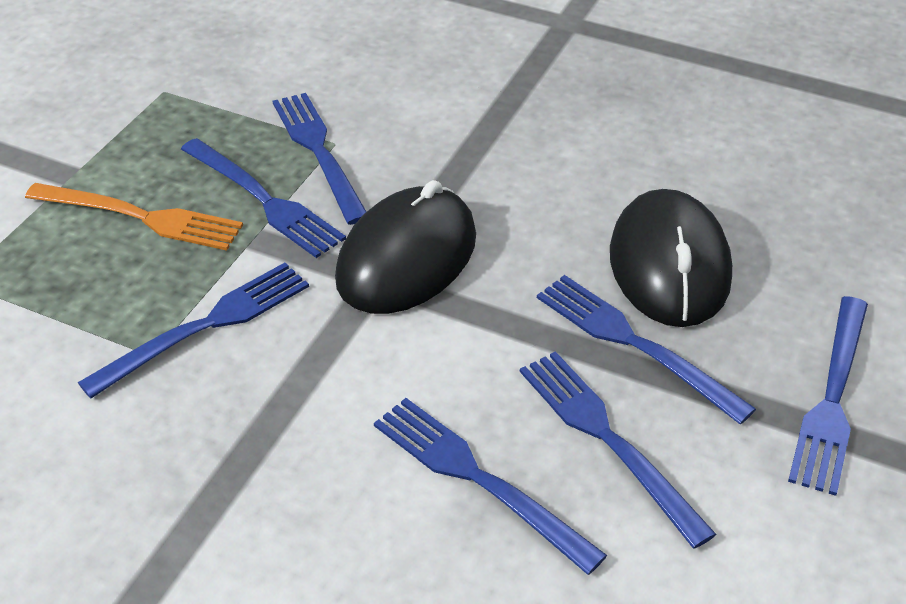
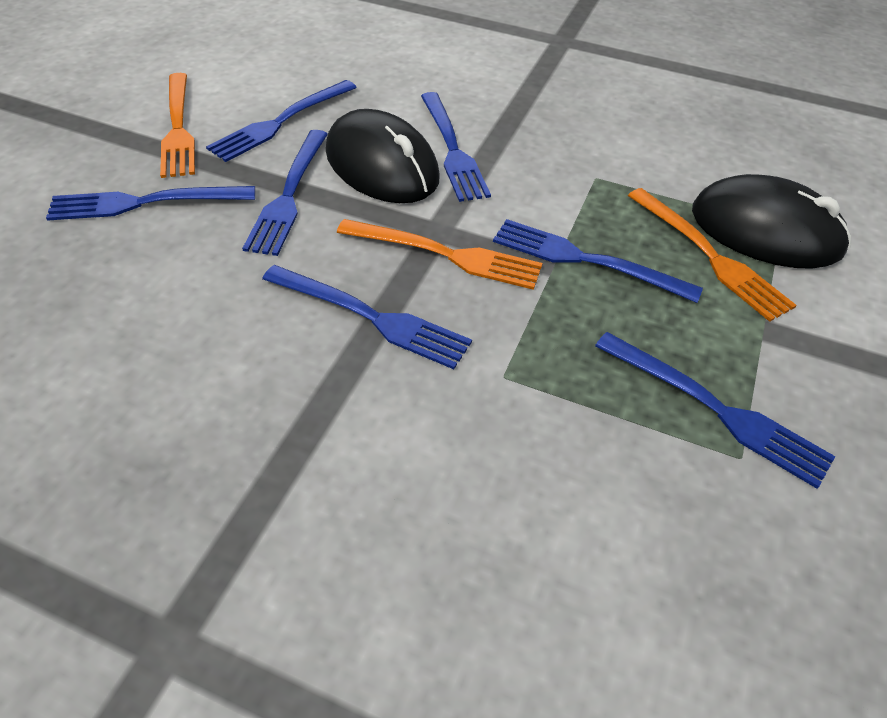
orange fork: 1 -> 3

